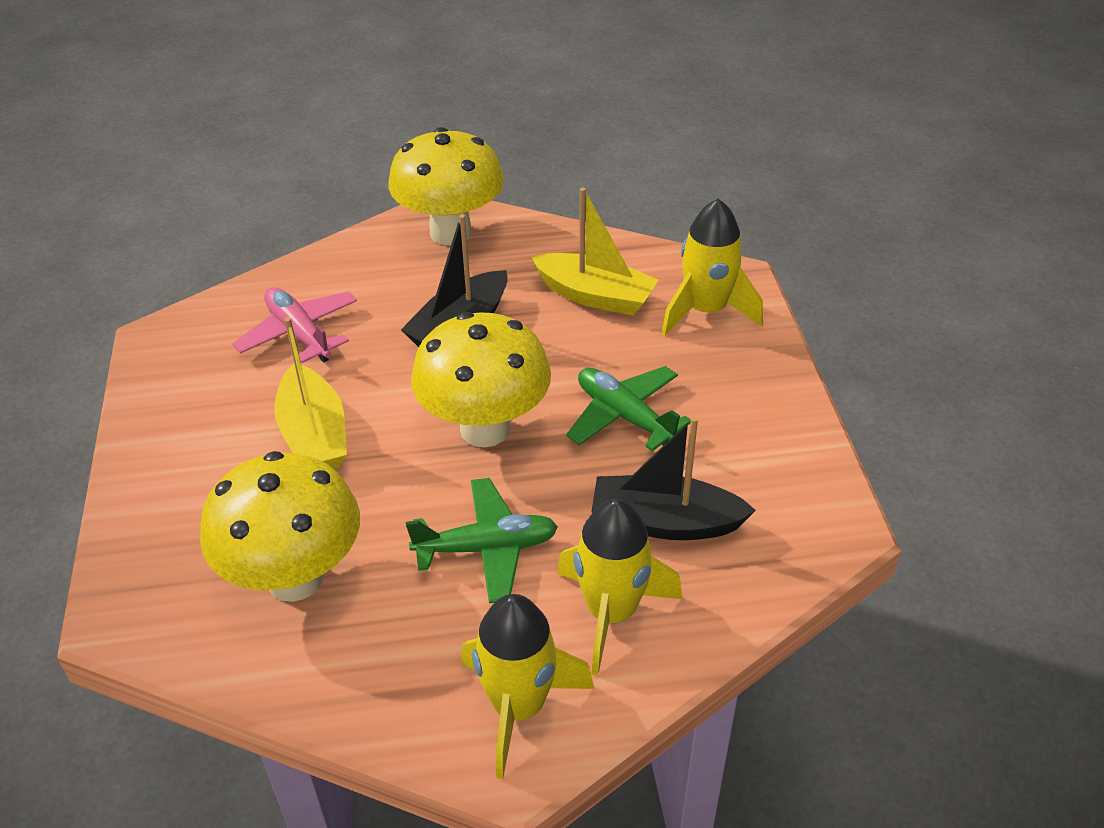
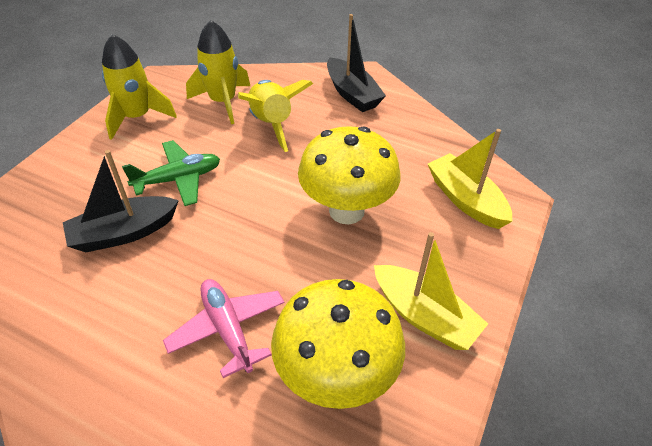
green plane: 2 -> 1
yellow mushroom: 3 -> 2

